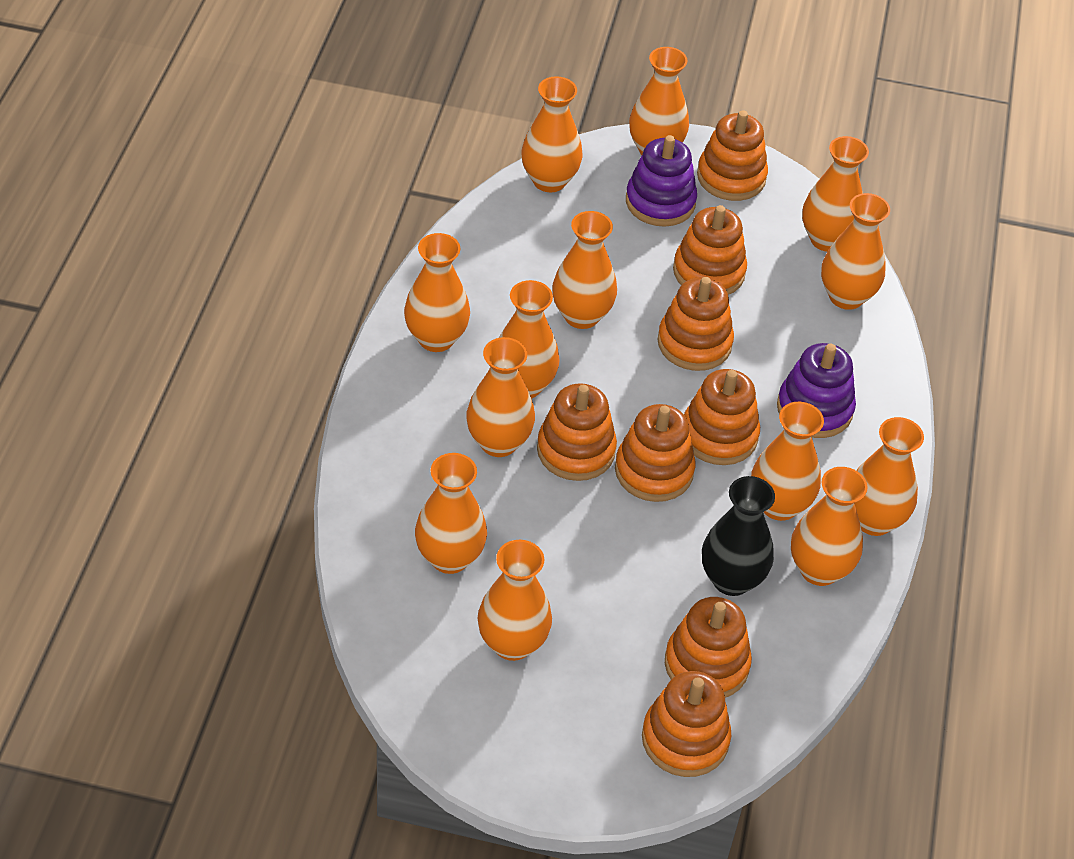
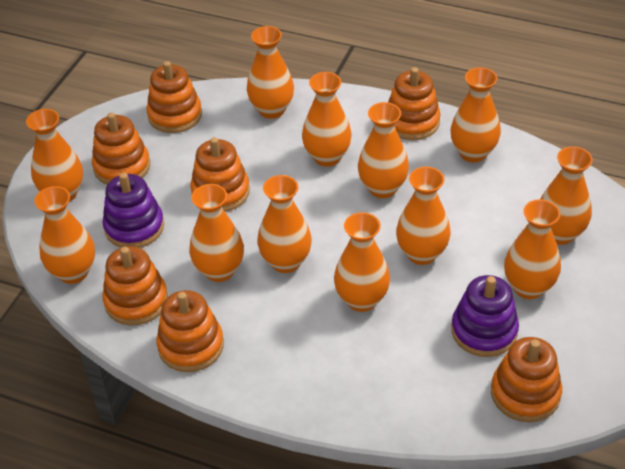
black vase: 1 -> 0
orange stacking toy: 8 -> 7
orange vase: 13 -> 12

